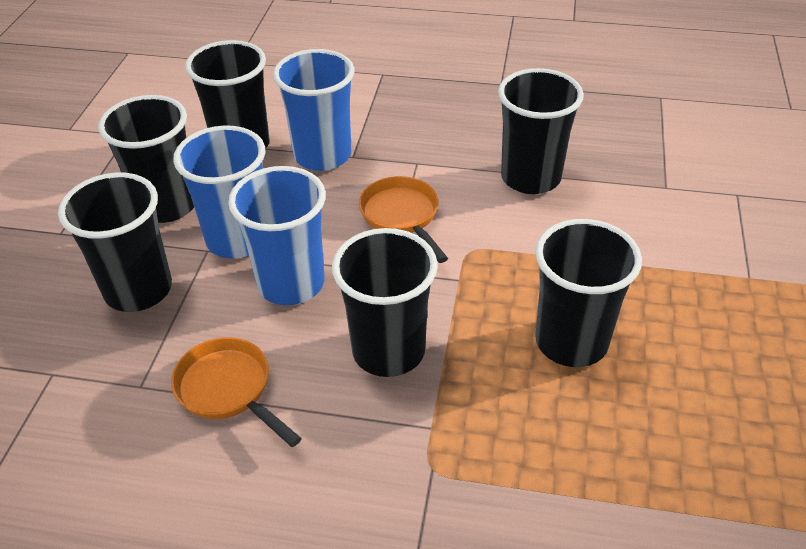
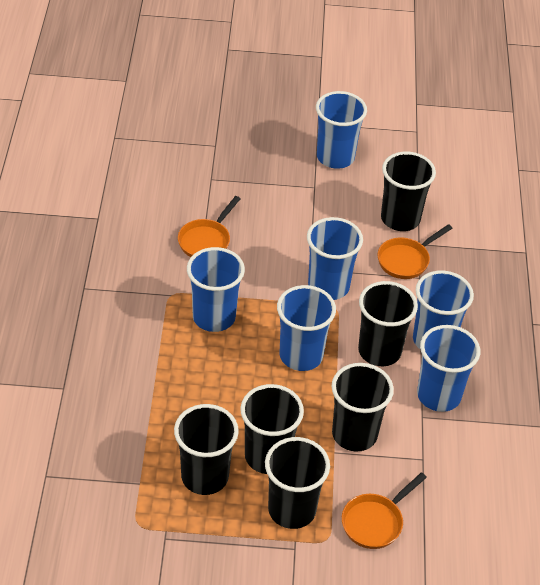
blue cup: 3 -> 6
orange pan: 2 -> 3

